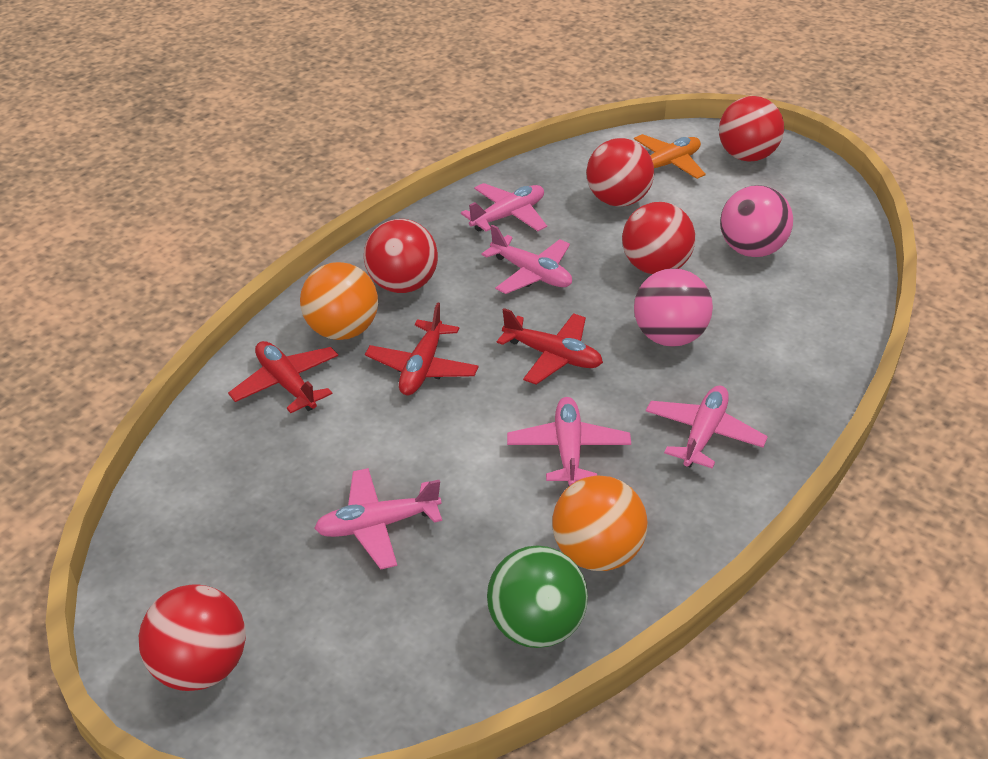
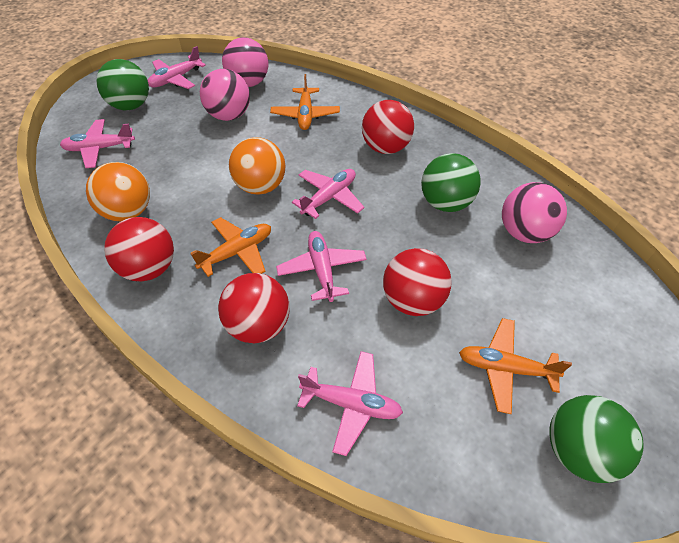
green ball: 1 -> 3
orange plane: 1 -> 3
pink ball: 2 -> 3
red ball: 5 -> 4
red plane: 3 -> 0

